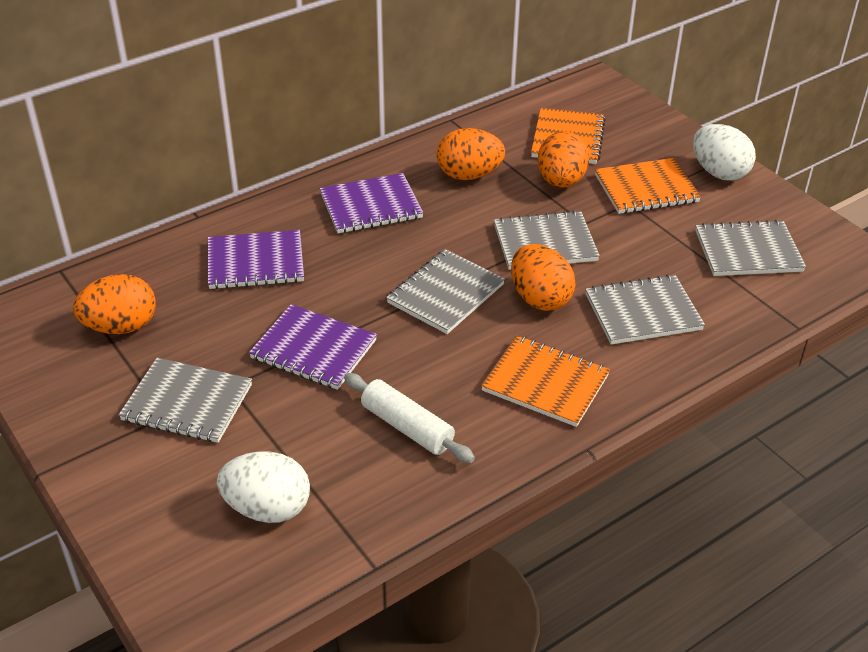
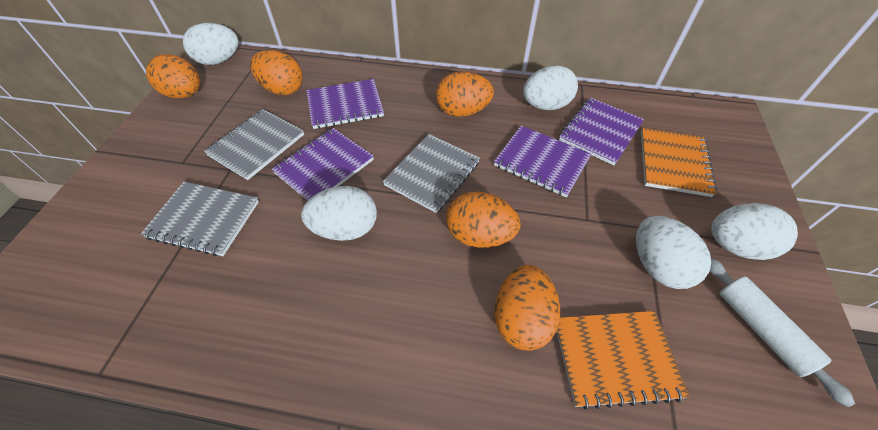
grey notebook: 5 -> 3
orange egg: 4 -> 5
orange notebook: 3 -> 2
purple notebook: 3 -> 4
white egg: 2 -> 5

